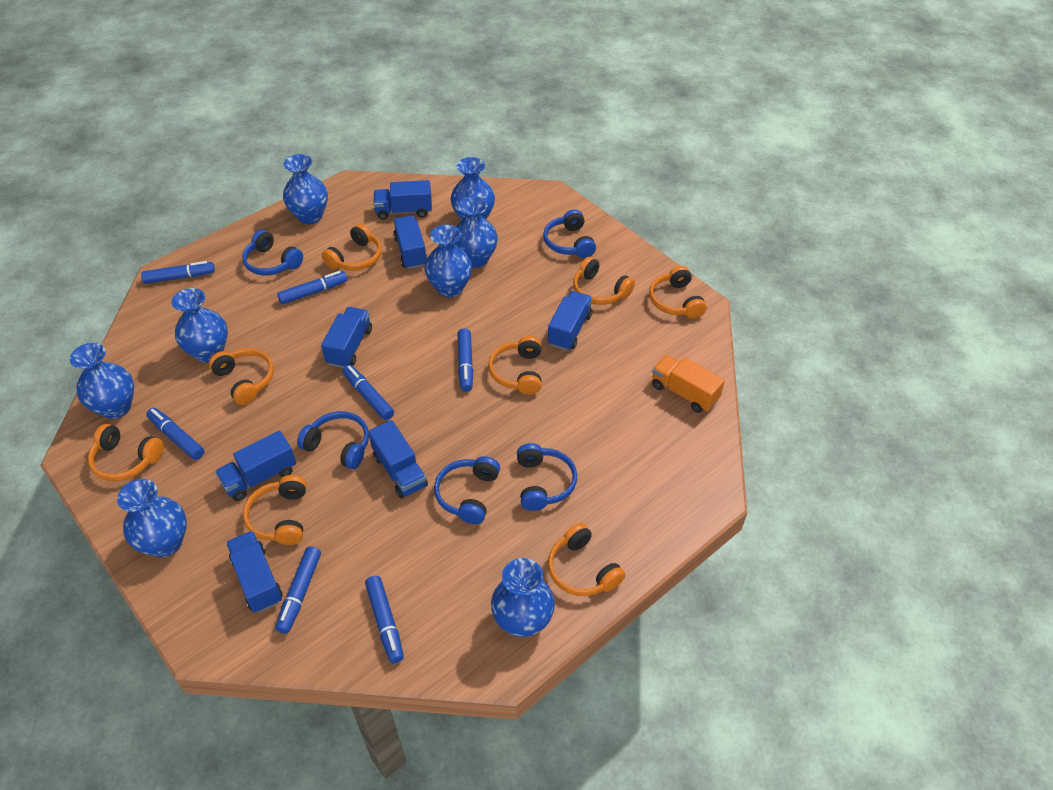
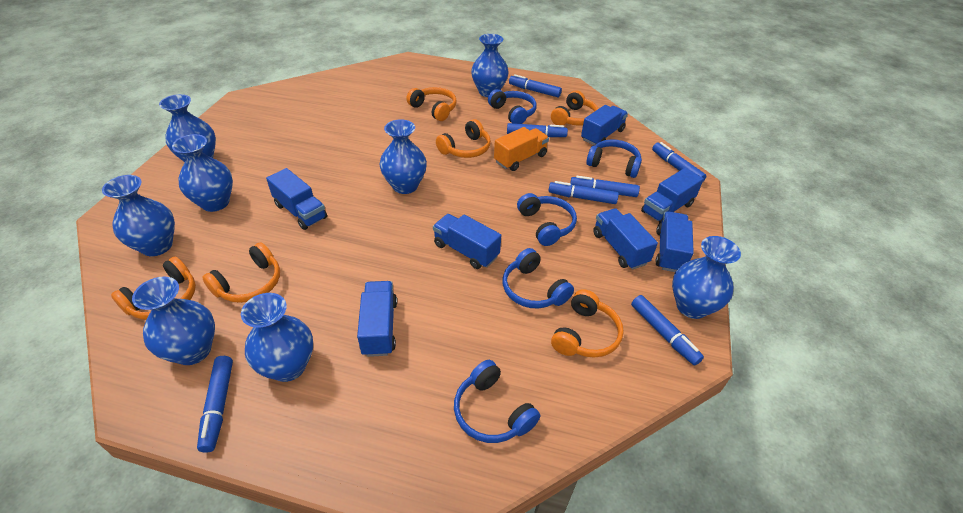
orange headphones: 8 -> 6

